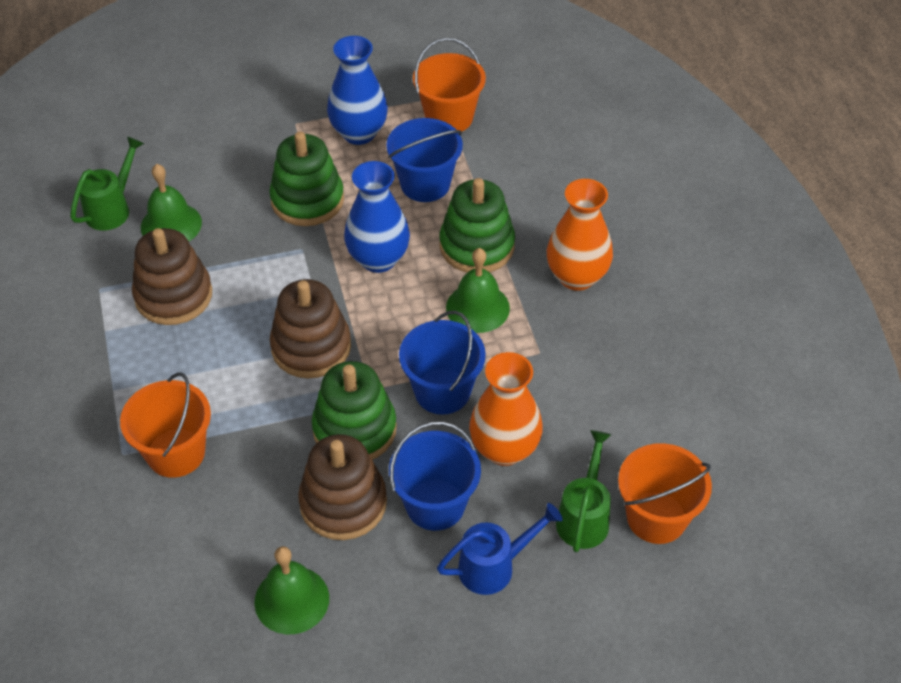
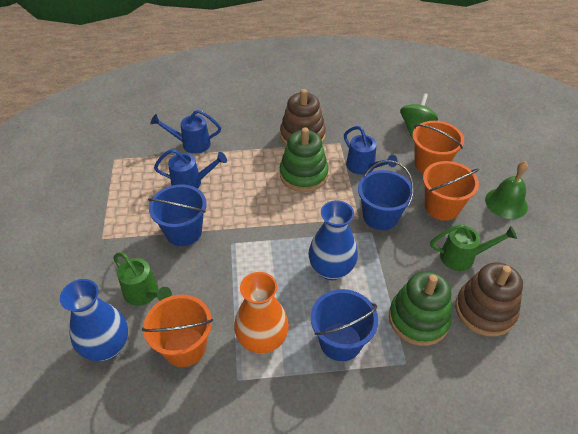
blue watering can: 1 -> 3
brown stacking toy: 3 -> 2
green bell: 3 -> 1
green spinning top: 0 -> 1
green stacking toy: 3 -> 2
orange vase: 2 -> 1

